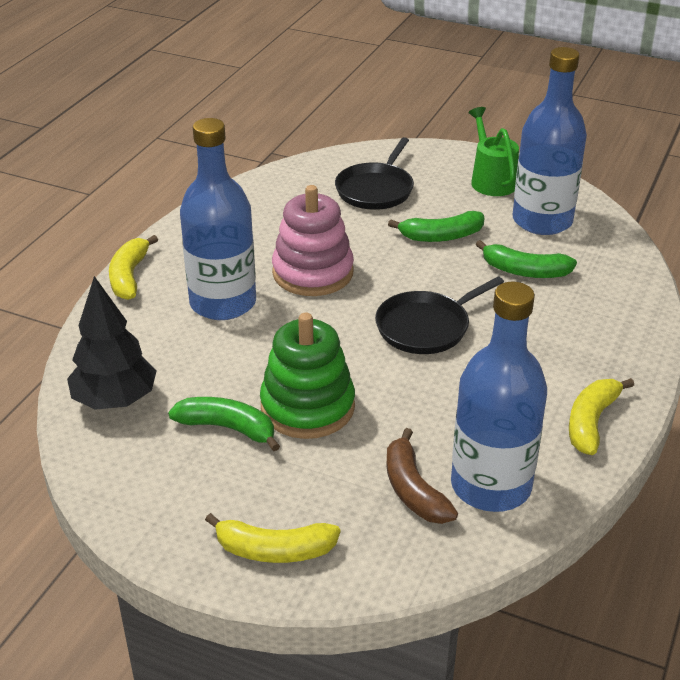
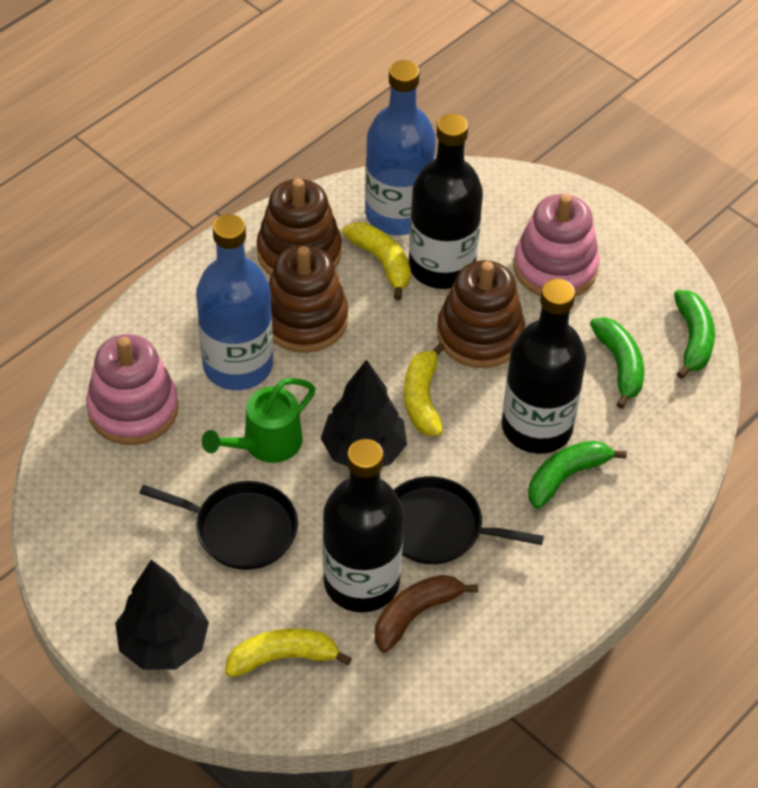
black bottle: 0 -> 3
black tree: 1 -> 2
blue bottle: 3 -> 2
brown stacking toy: 0 -> 3
green stacking toy: 1 -> 0
pink stacking toy: 1 -> 2

